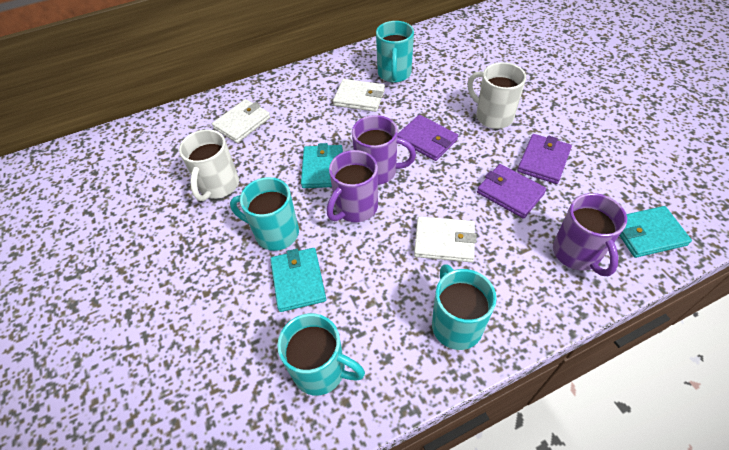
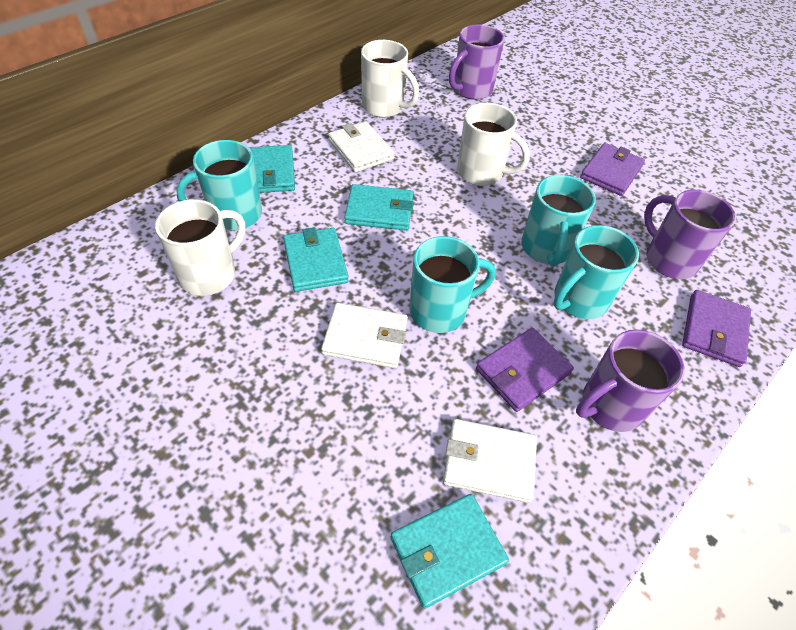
turquoise wallet: 3 -> 4
white mug: 2 -> 3

